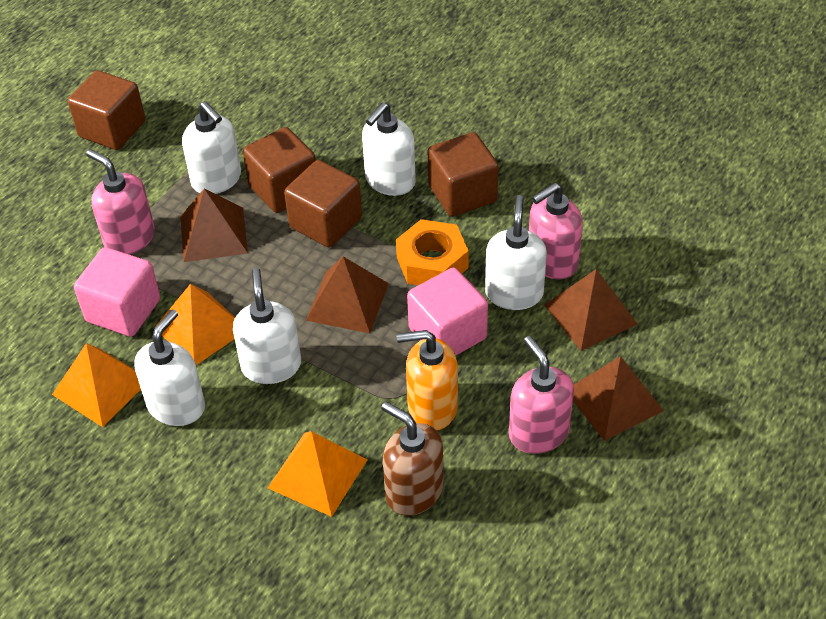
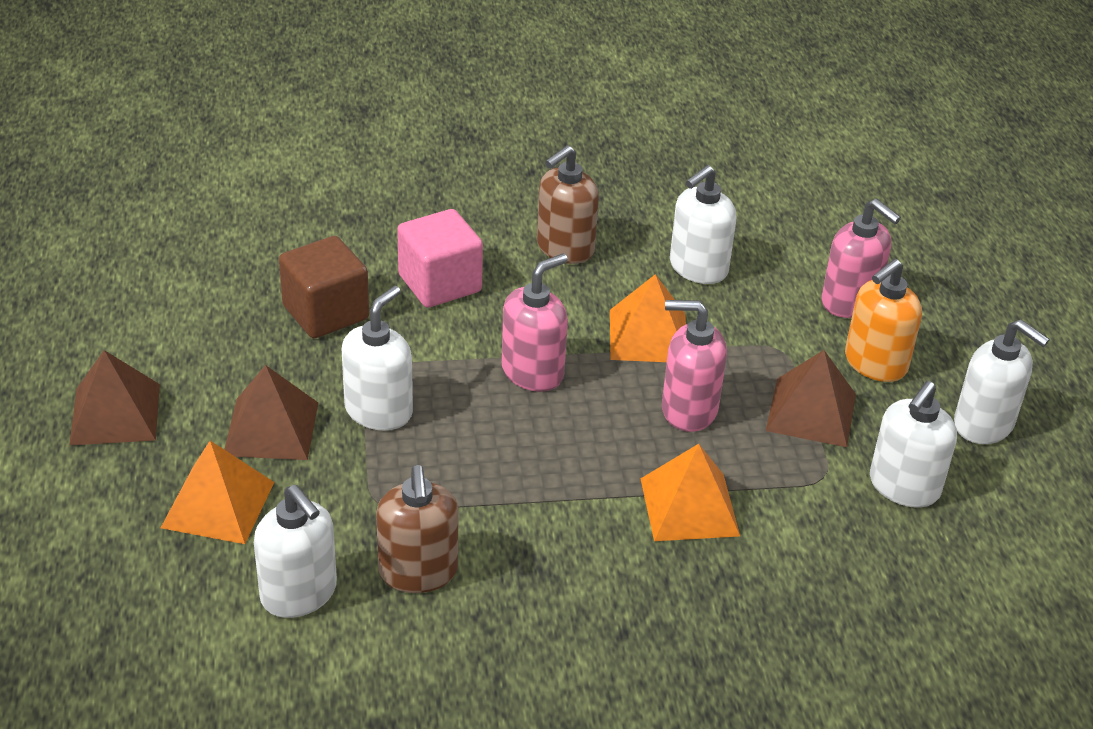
brown cube: 4 -> 1
brown pyramid: 4 -> 3
brown soap dispenser: 1 -> 2
orange nut: 1 -> 0
pink cube: 2 -> 1

